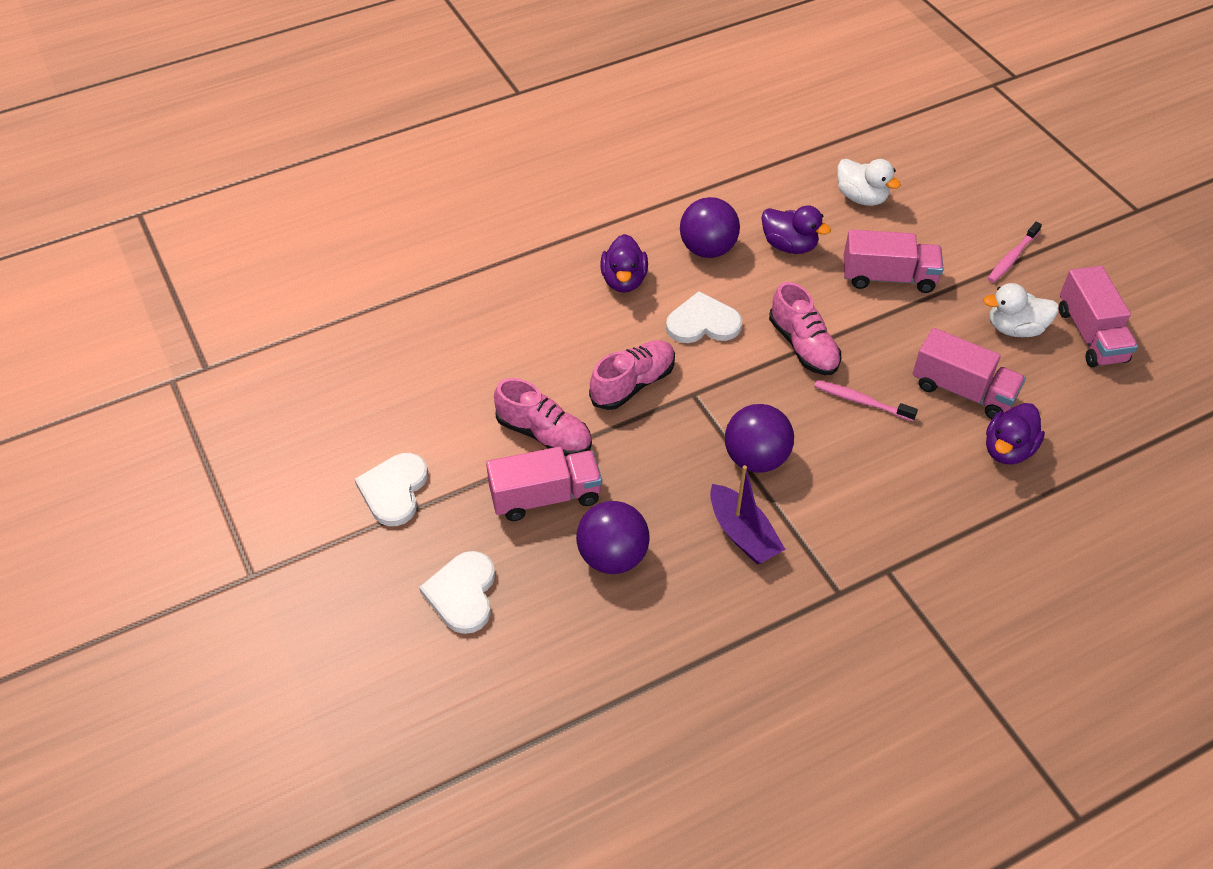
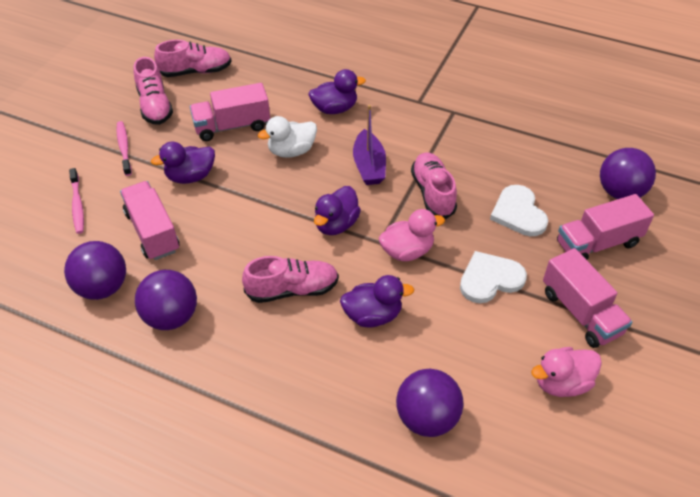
pink duck: 0 -> 2
pink shoe: 3 -> 4
purple ball: 3 -> 4
purple duck: 3 -> 4
white duck: 2 -> 1
white heart: 3 -> 2

